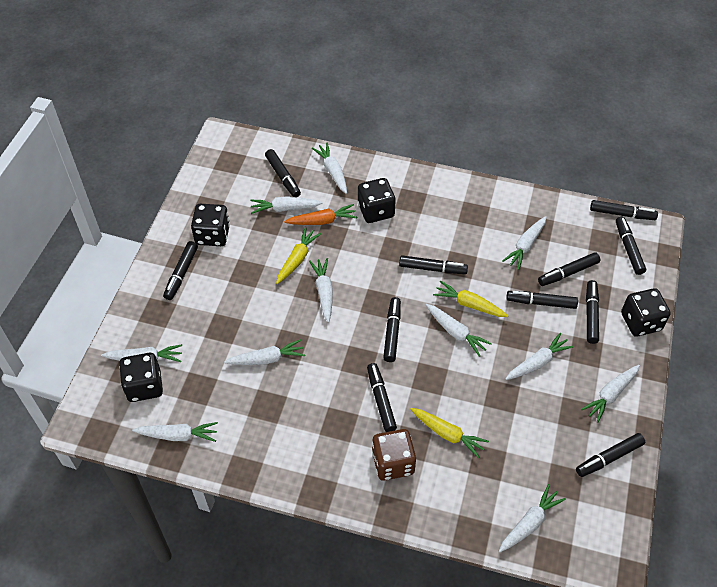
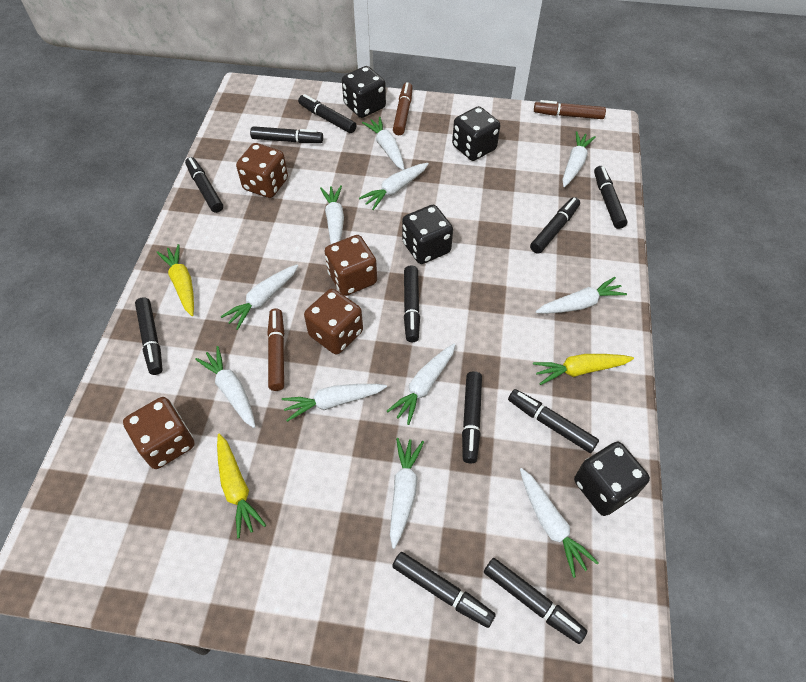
brown dice: 1 -> 4
brown marker: 0 -> 3
orange carrot: 1 -> 0

